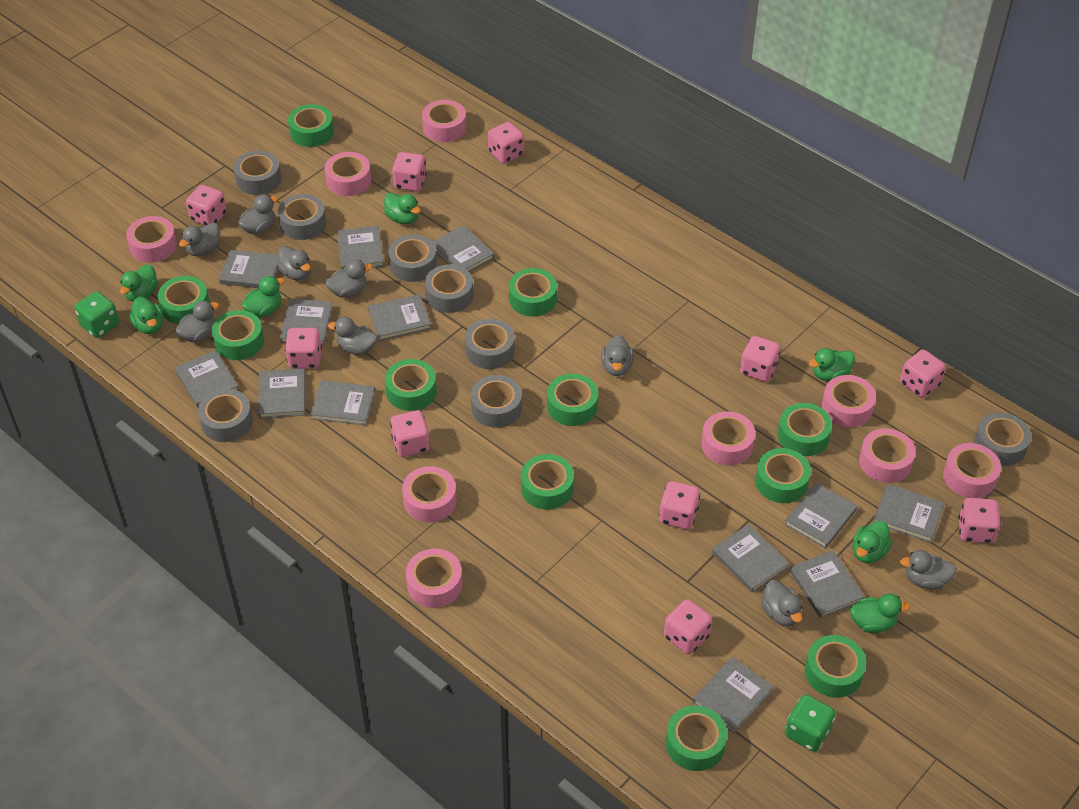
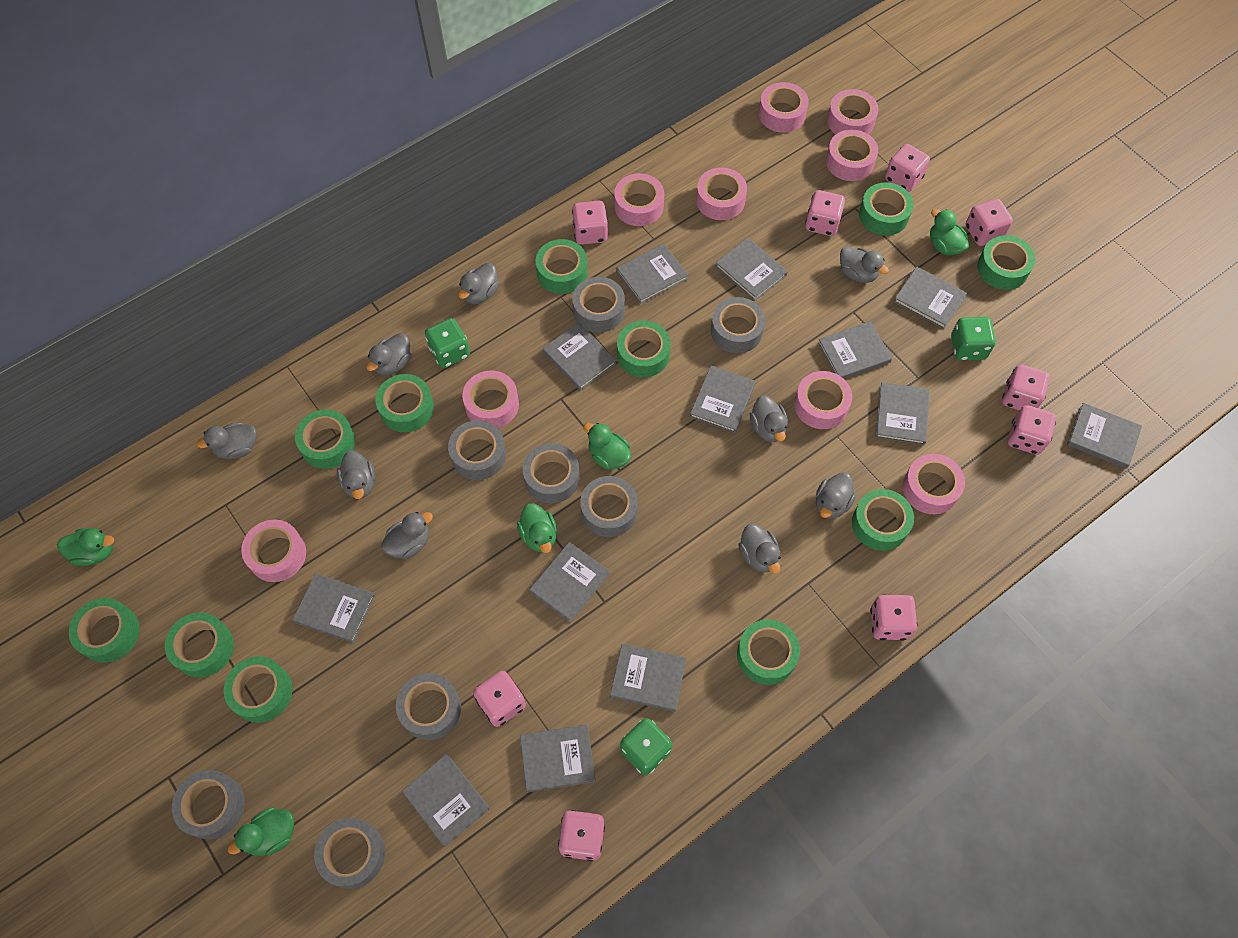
green dice: 2 -> 3
green duck: 7 -> 5
pink dice: 10 -> 9

